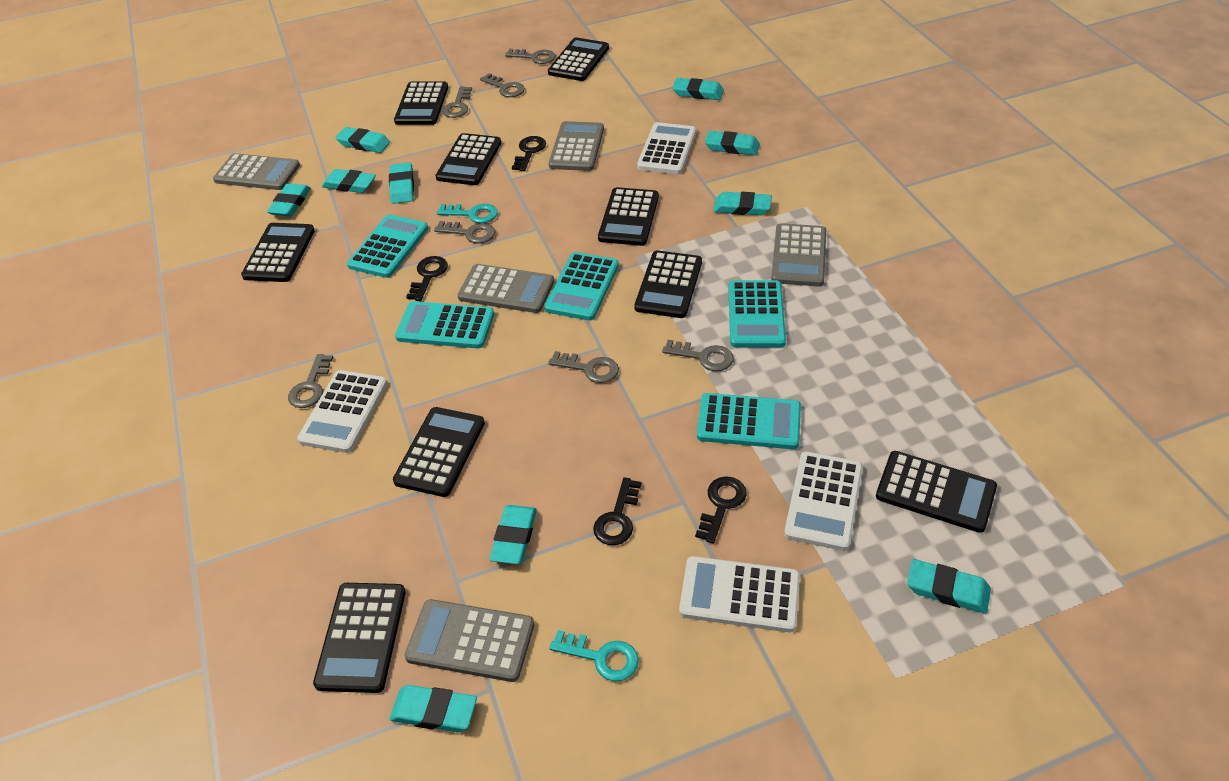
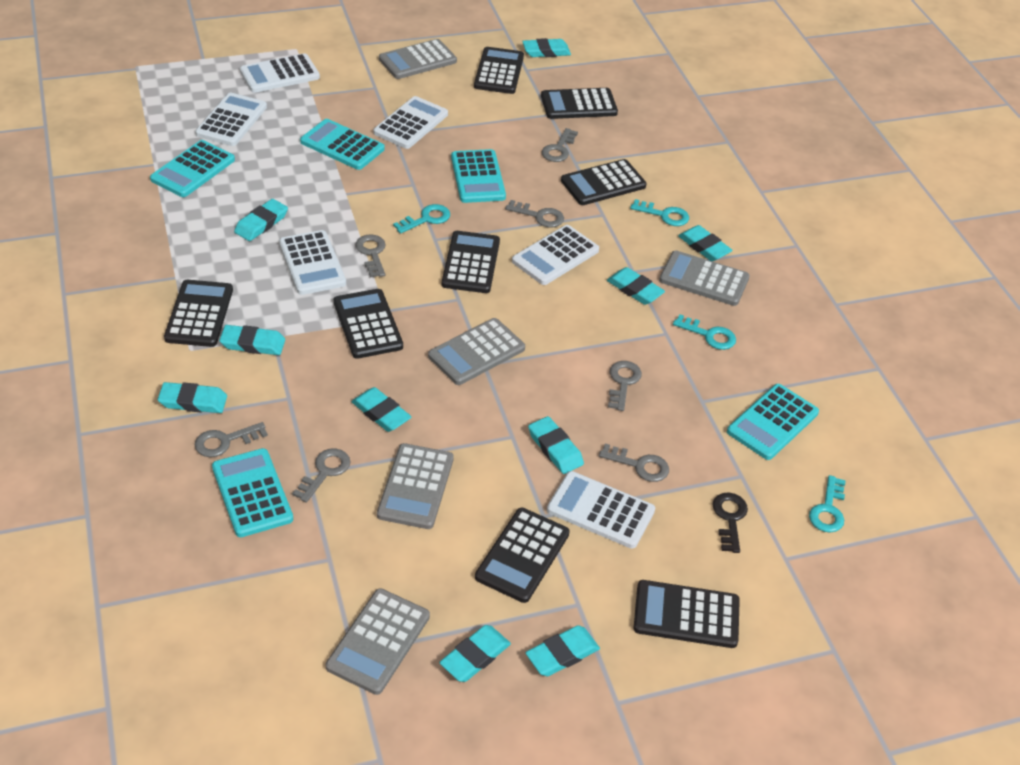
black calculator: 9 -> 8
black key: 4 -> 1
turquoise key: 2 -> 4
white calculator: 4 -> 6

